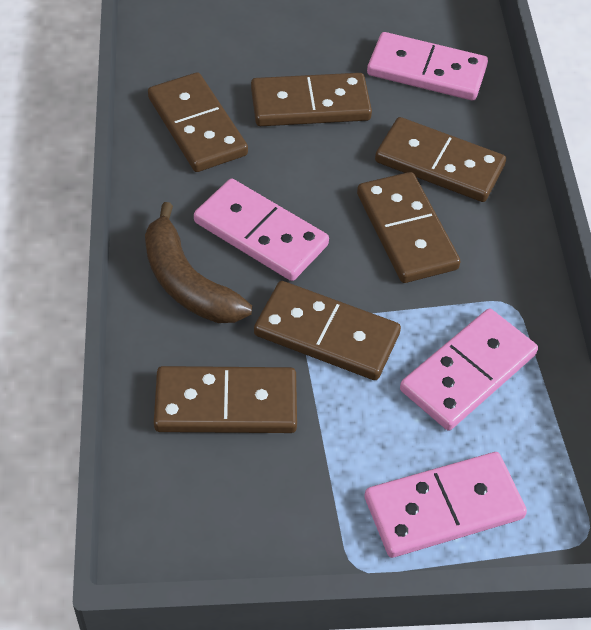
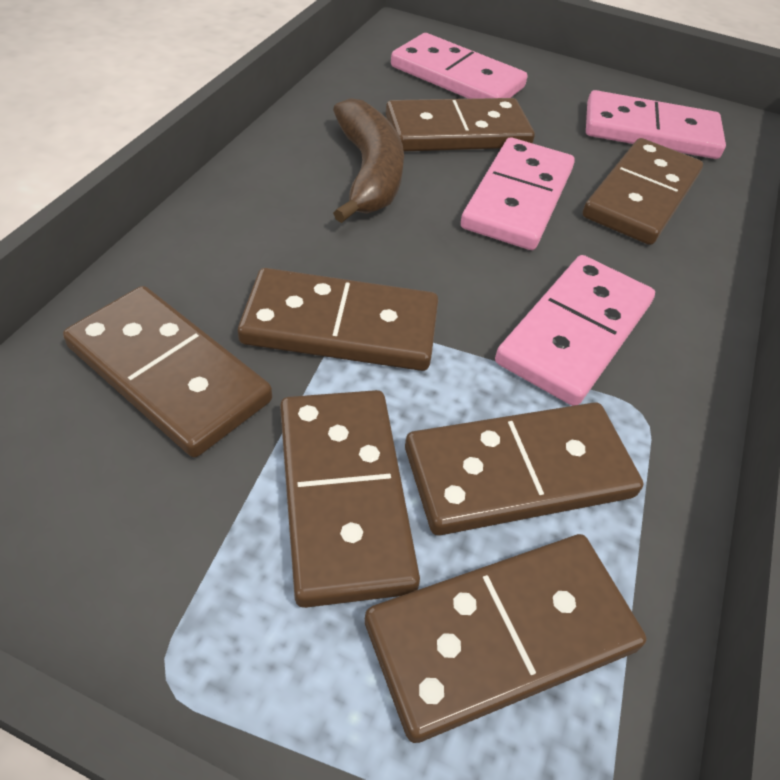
brown domino: 6 -> 7

